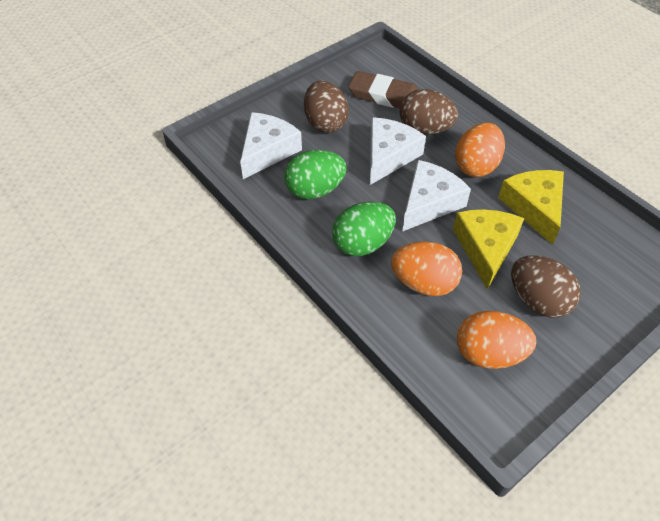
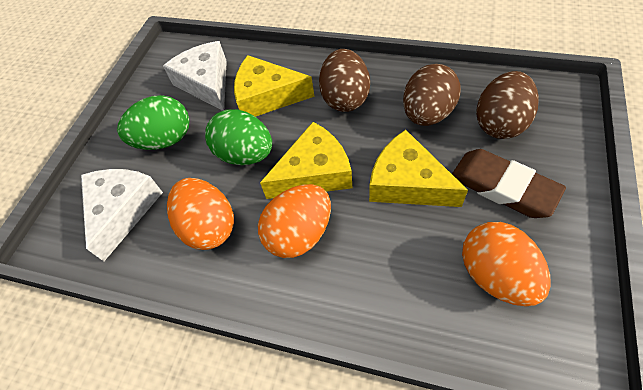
white cheese: 3 -> 2
yellow cheese: 2 -> 3

